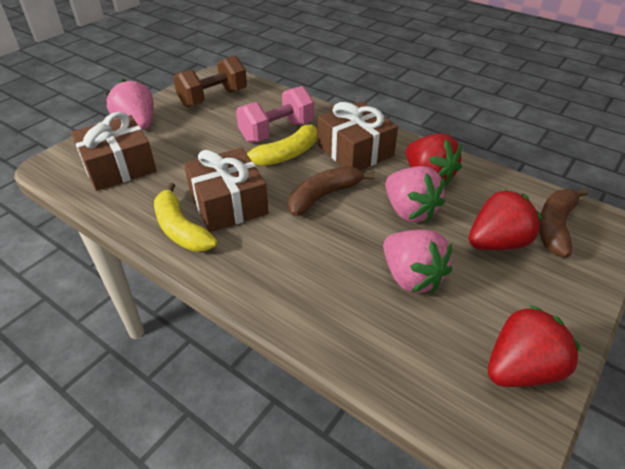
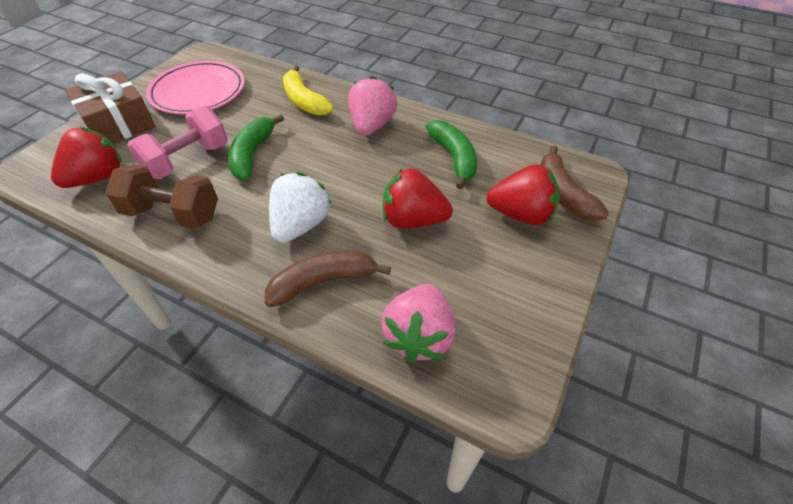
brown gift: 3 -> 1
green banana: 0 -> 2
pink plate: 0 -> 1
pink strawberry: 3 -> 2
white strawberry: 0 -> 1
yellow banana: 2 -> 1

